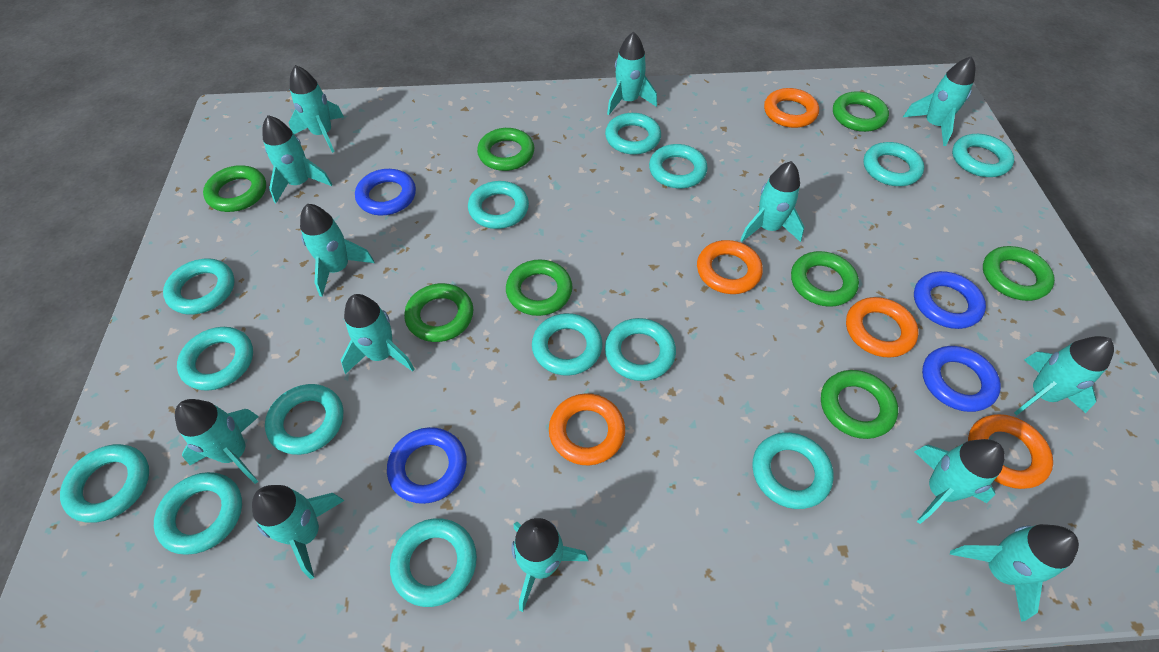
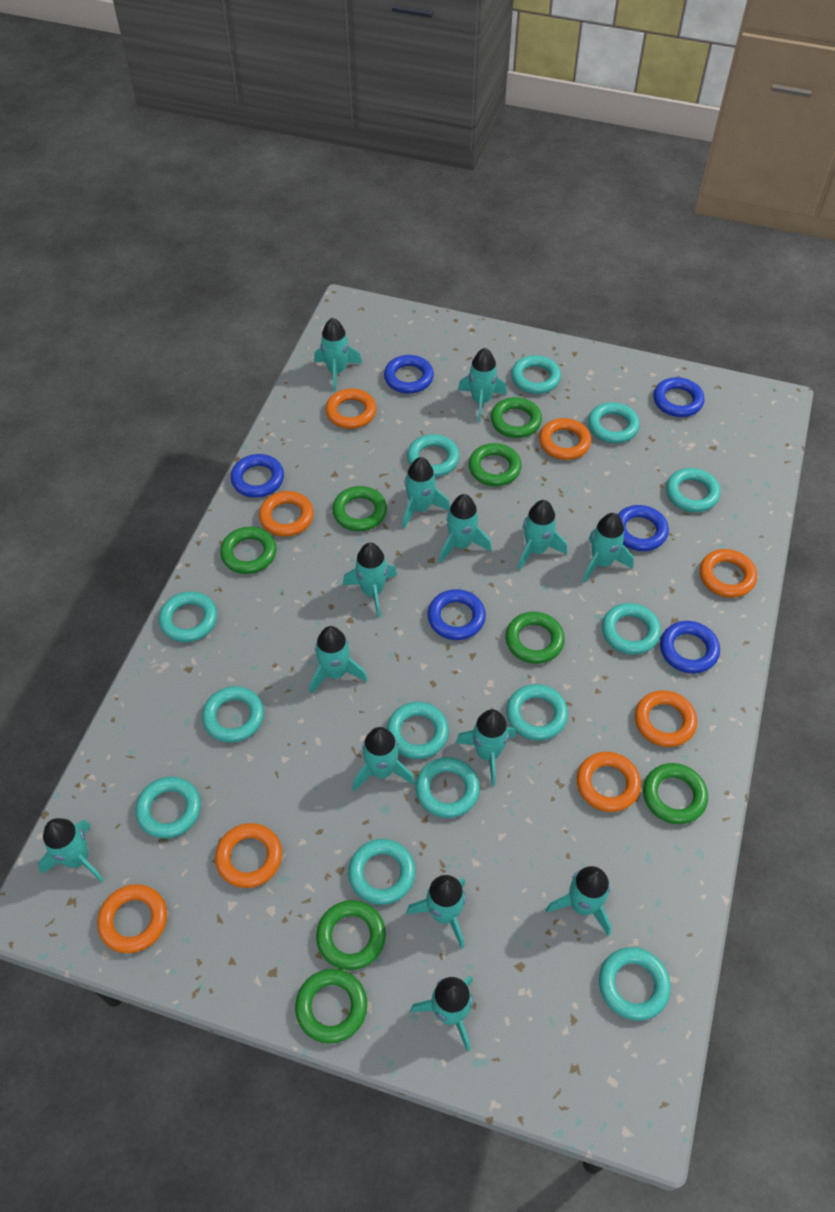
blue ring: 4 -> 6
orange ring: 5 -> 8
turquoise ring: 14 -> 13
turquoise rocket: 13 -> 14

